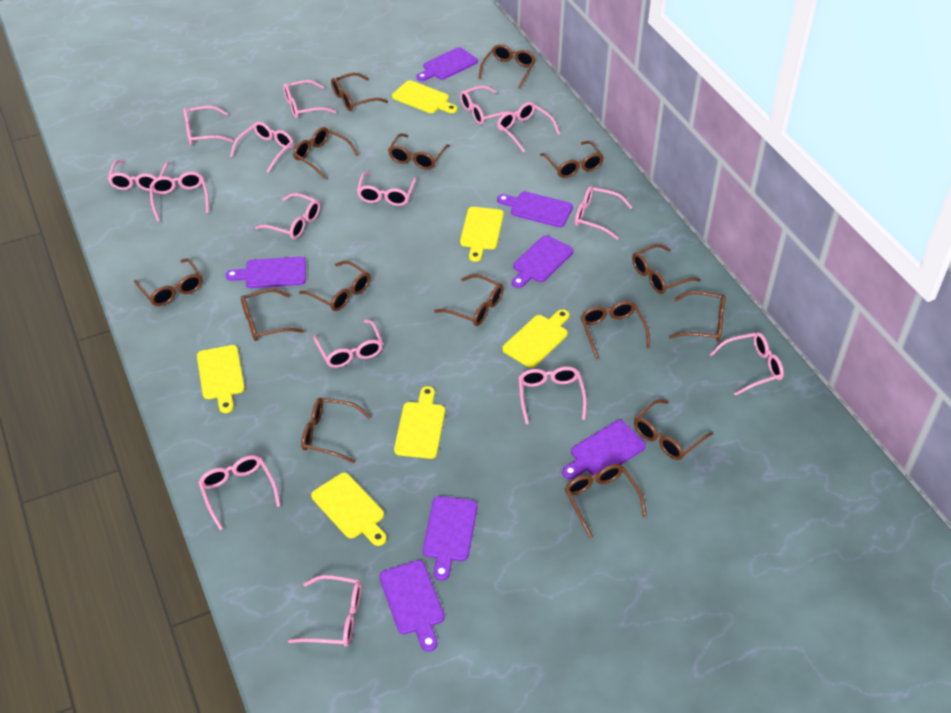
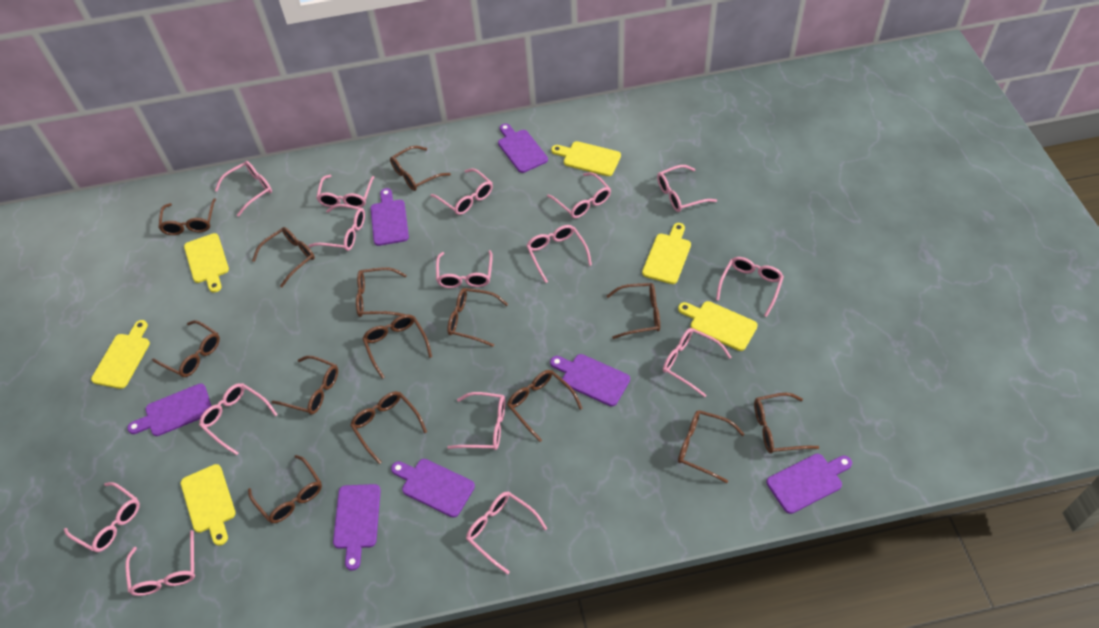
brown glasses: 15 -> 14

